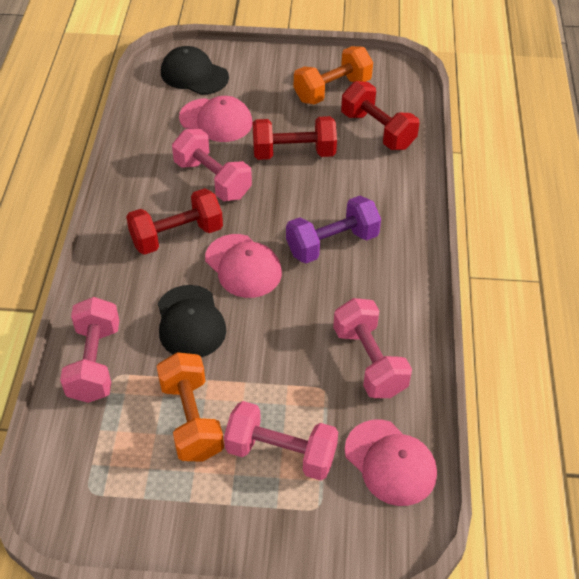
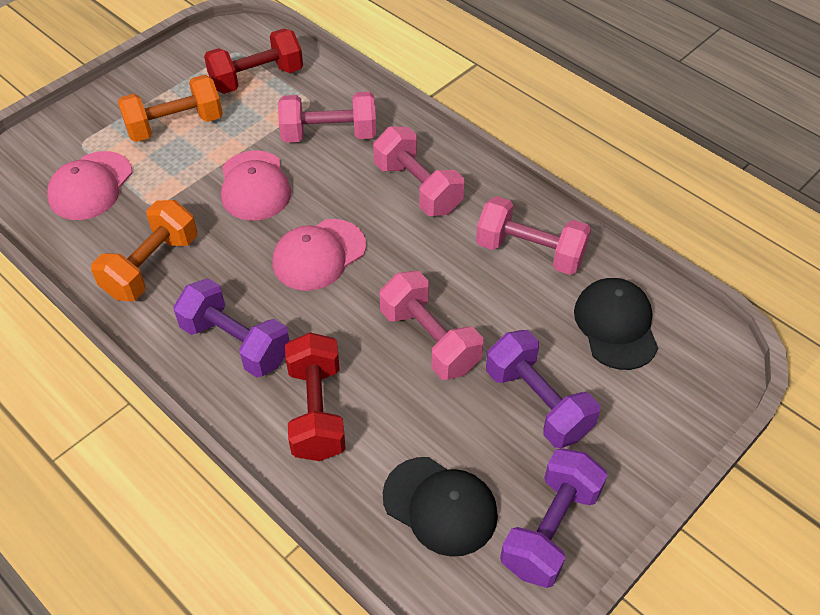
purple dumbbell: 1 -> 3
red dumbbell: 3 -> 2

